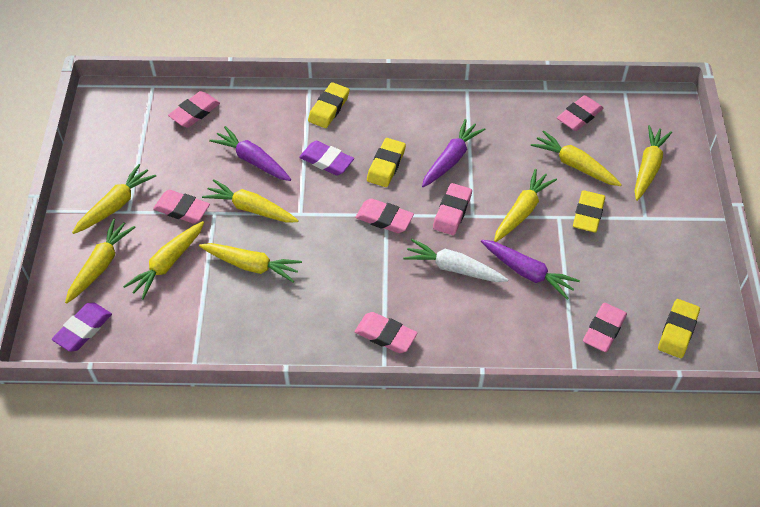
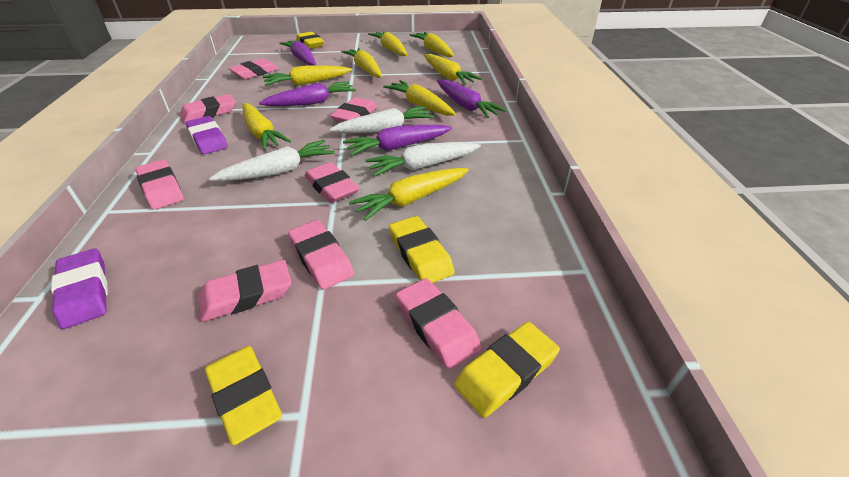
pink eraser: 7 -> 8
purple carrot: 3 -> 4
white carrot: 1 -> 3

